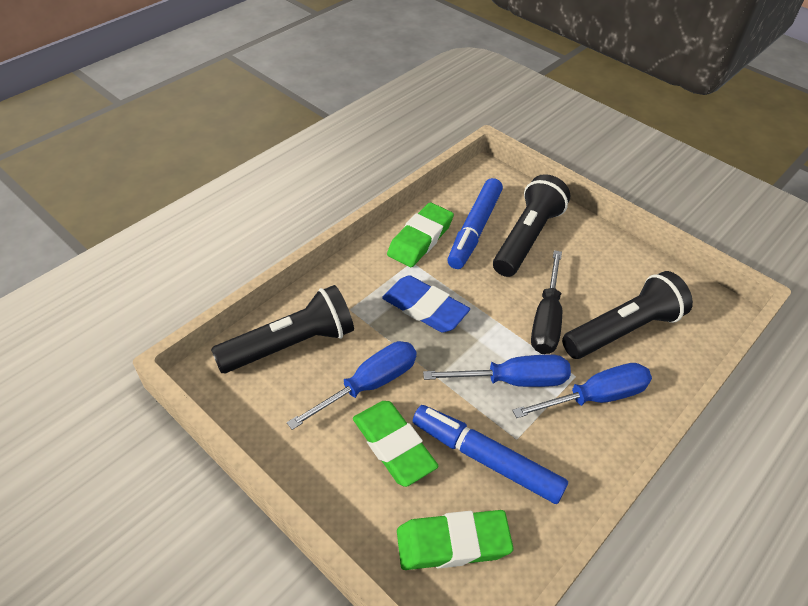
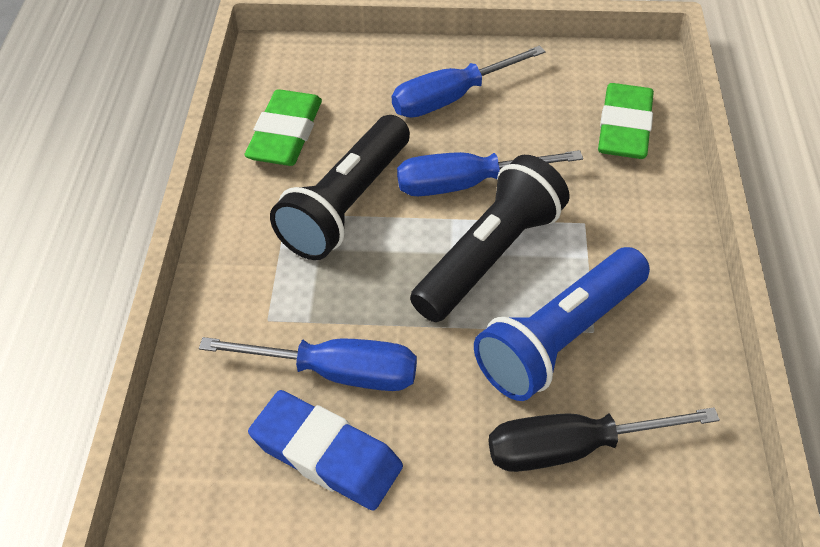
black flashlight: 3 -> 2
blue flashlight: 0 -> 1
blue marker: 2 -> 0
green eraser: 3 -> 2

